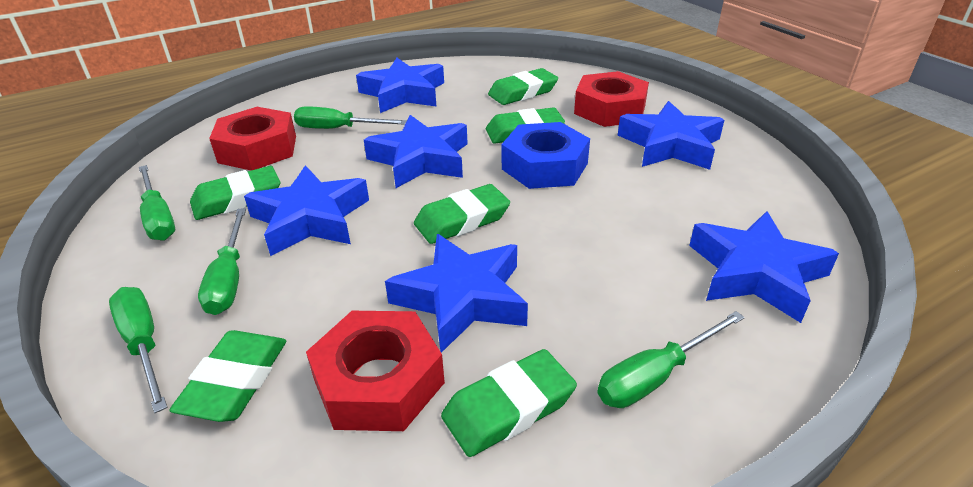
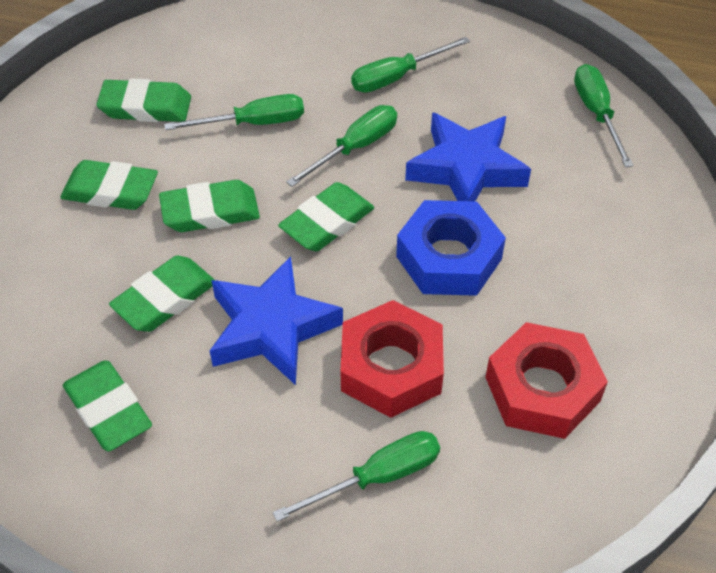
blue star: 6 -> 2
red nut: 3 -> 2

